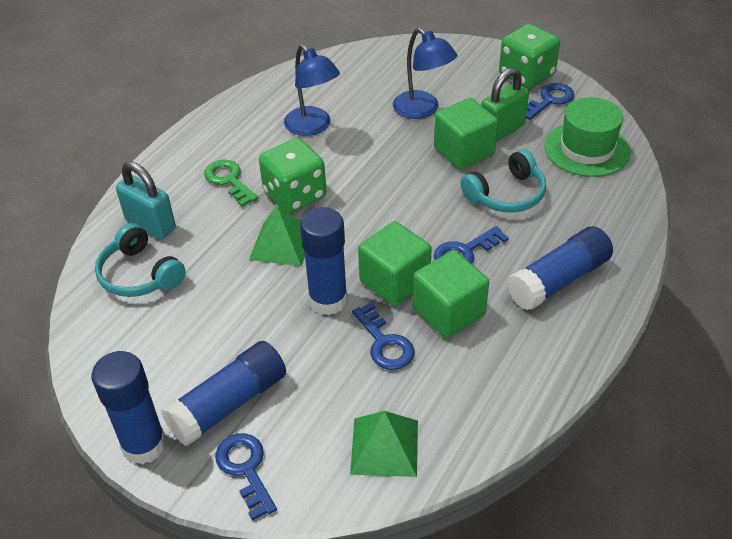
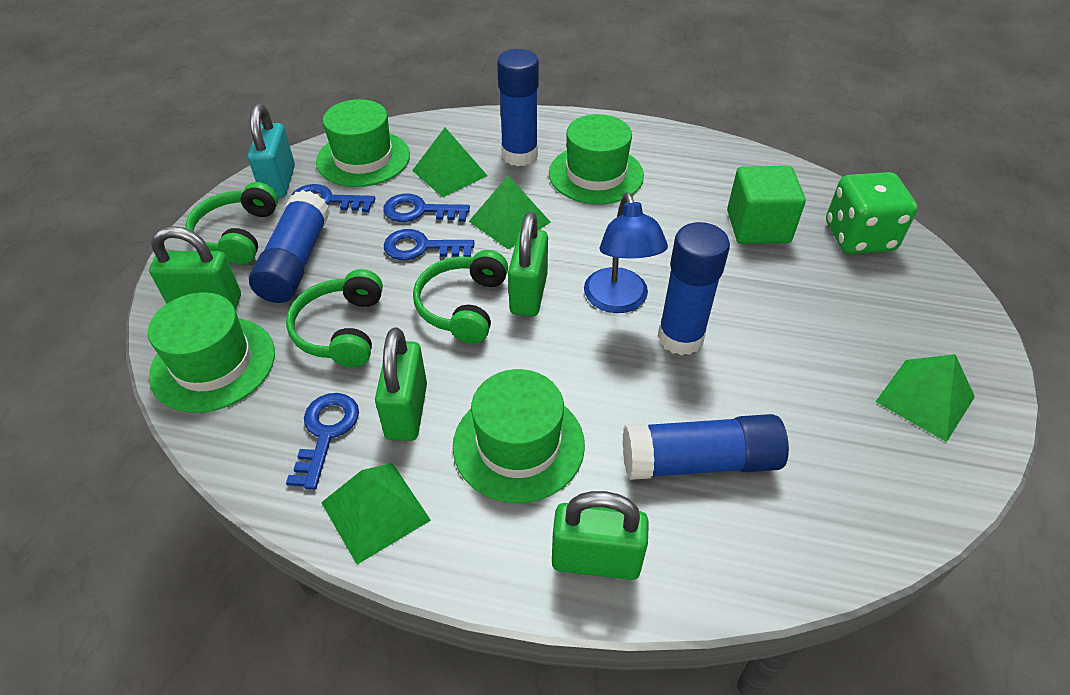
blue lamp: 2 -> 1
green cube: 3 -> 1
green dice: 2 -> 1
green hat: 1 -> 4
green headphones: 0 -> 3
green key: 1 -> 0
green padlock: 1 -> 4
green pyramid: 2 -> 4
turquoise headphones: 2 -> 0

